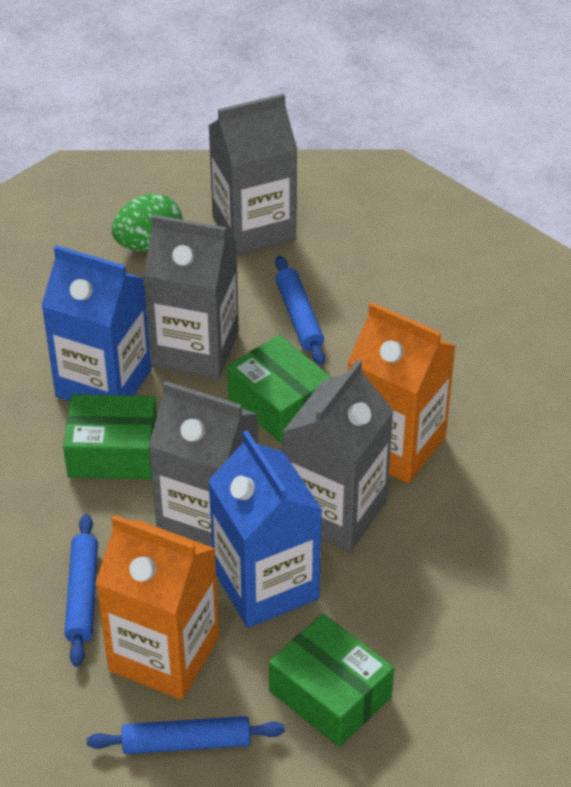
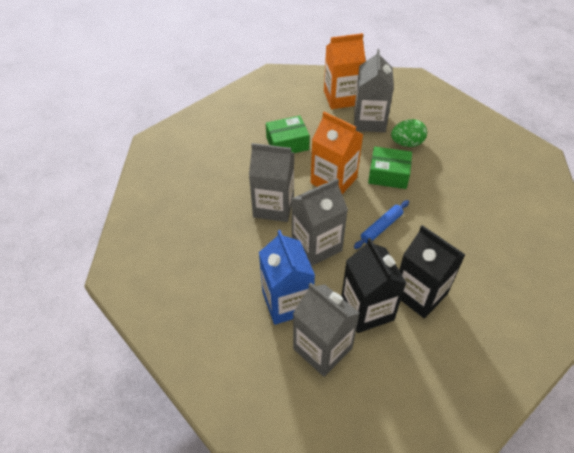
black carton: 0 -> 2
blue carton: 2 -> 1
blue rolling pin: 3 -> 1
green box: 3 -> 2

